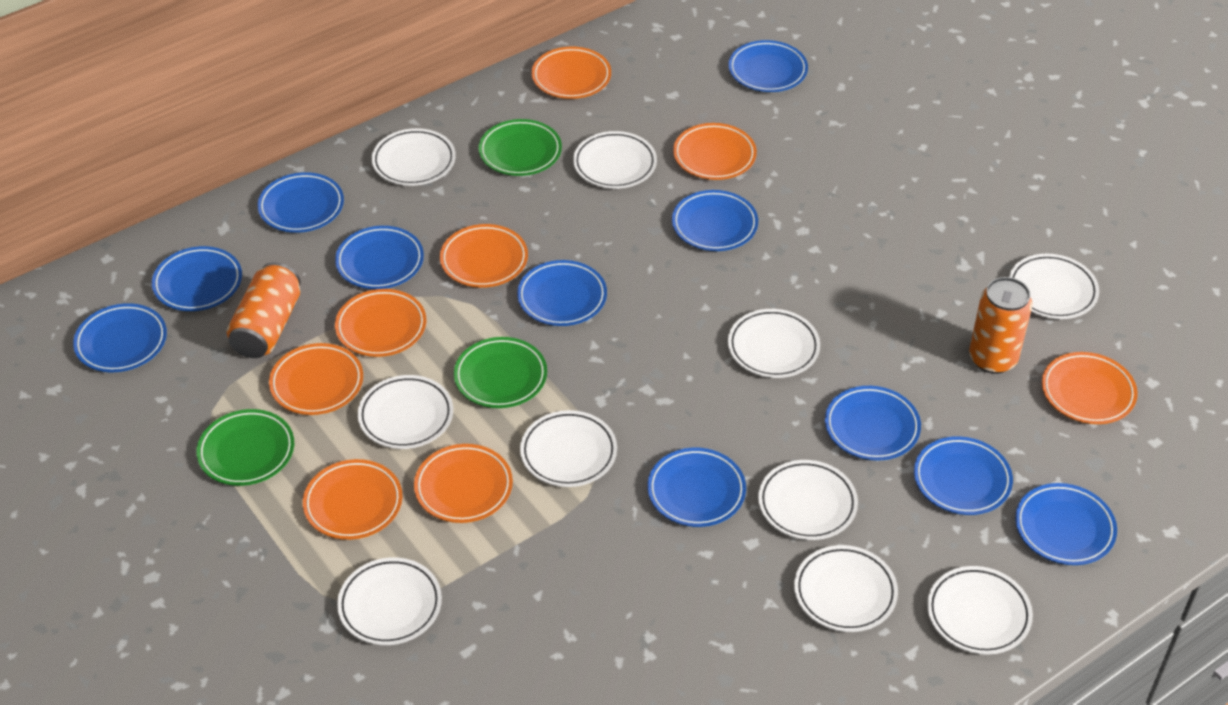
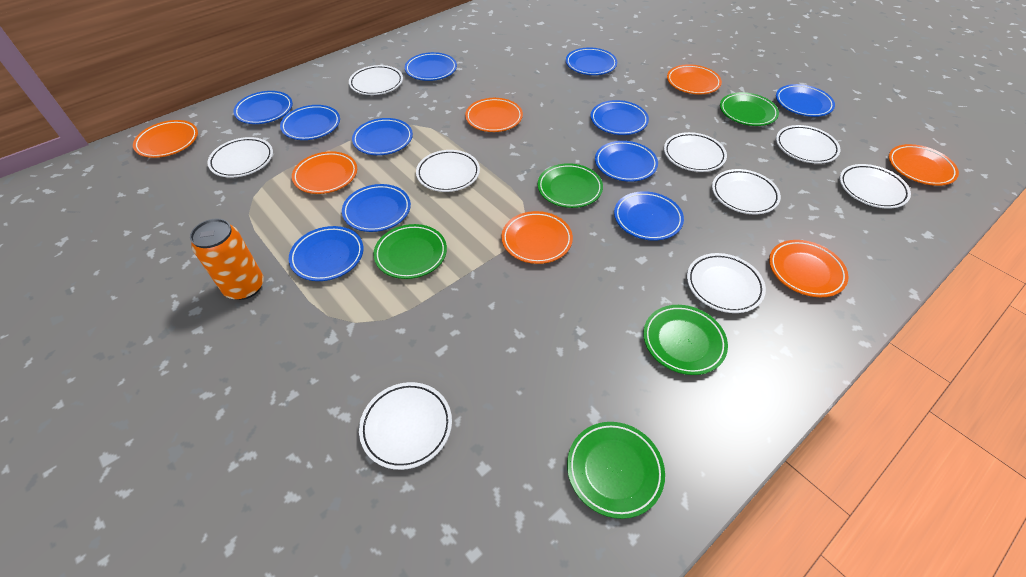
green plate: 3 -> 5
orange can: 2 -> 1
orange plate: 8 -> 7
white plate: 10 -> 9

